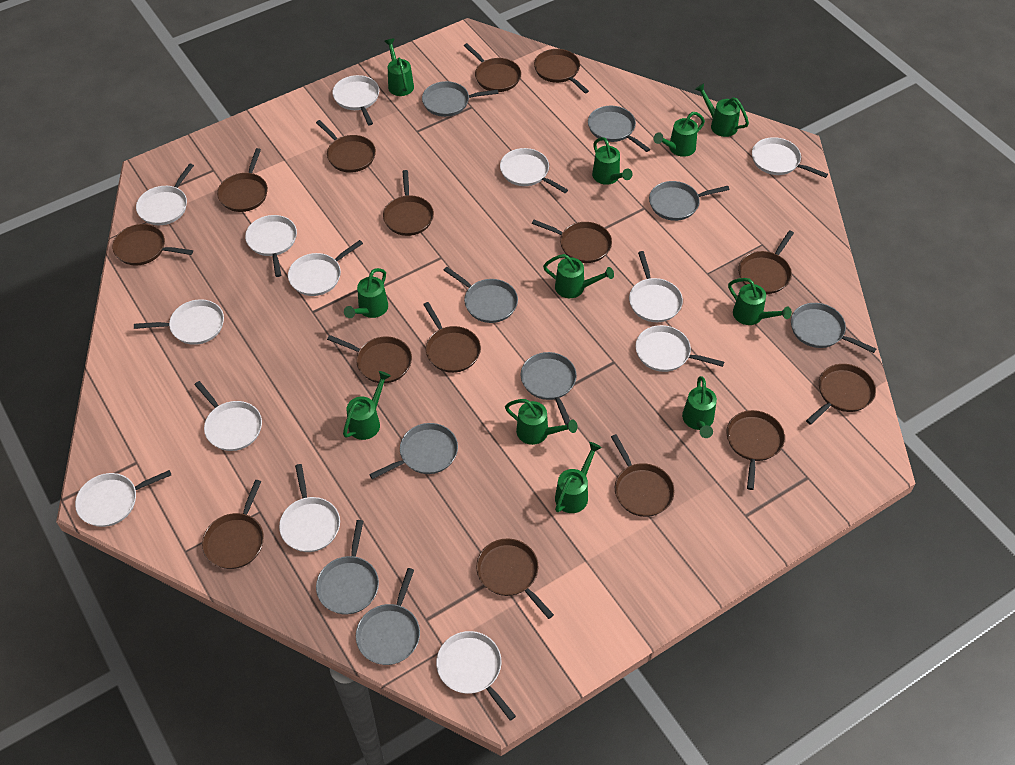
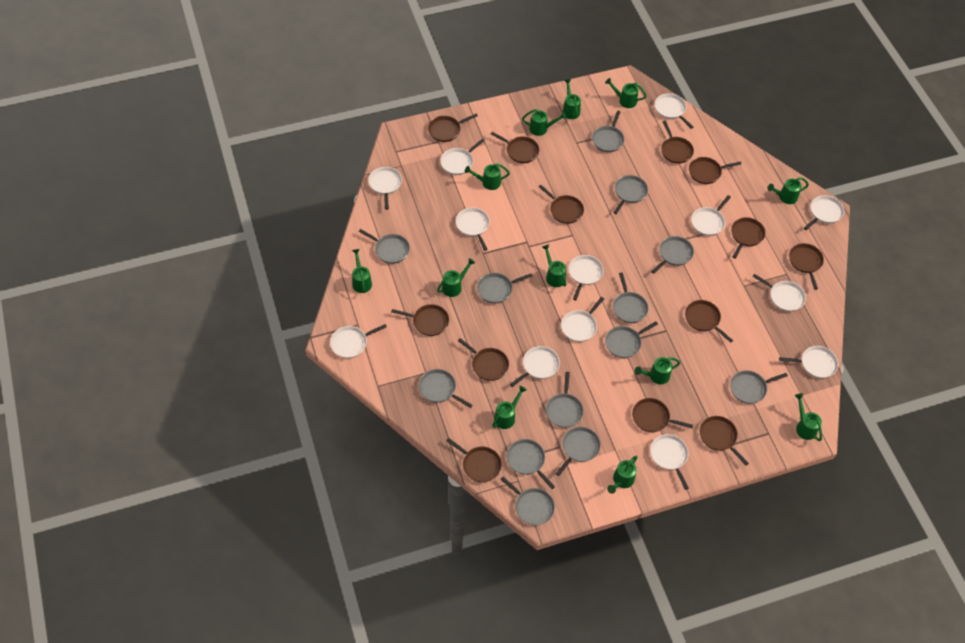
brown pan: 15 -> 13
green watering can: 11 -> 12
grey pan: 9 -> 13

